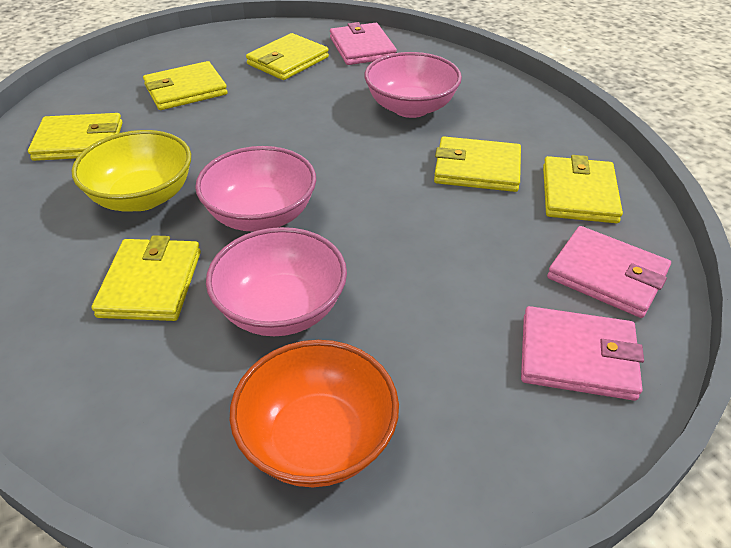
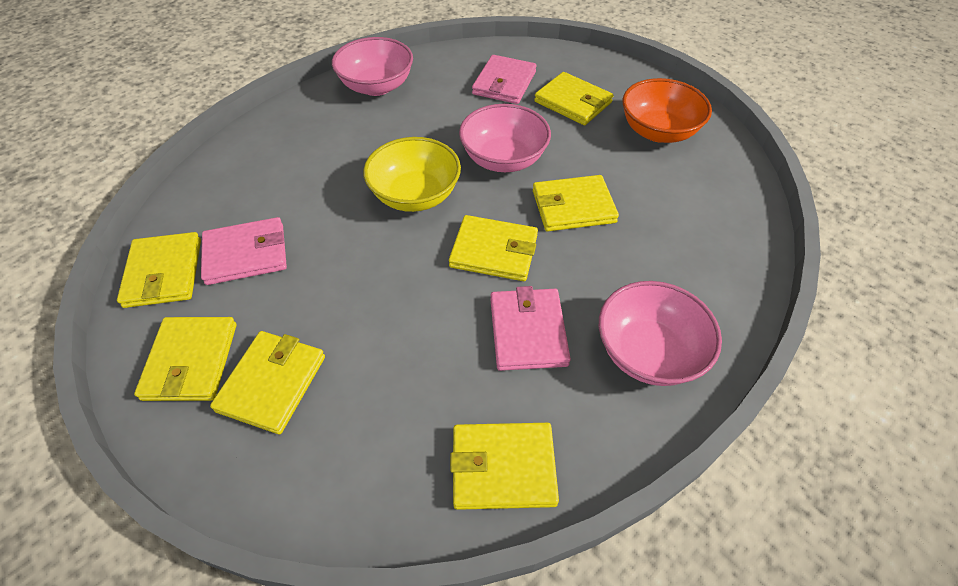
yellow wallet: 6 -> 7

